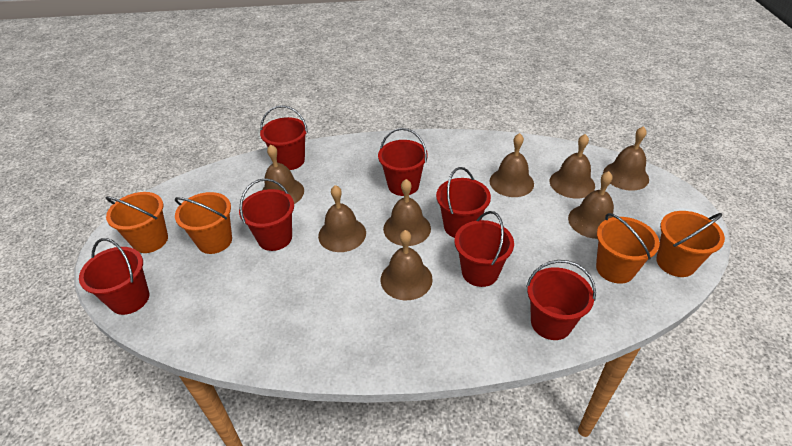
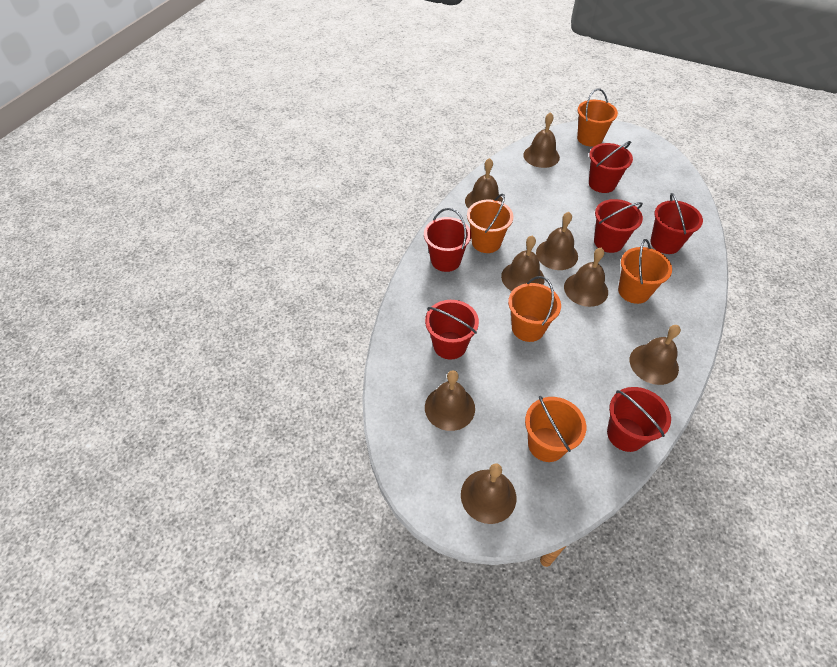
orange bucket: 4 -> 5
red bucket: 7 -> 6

